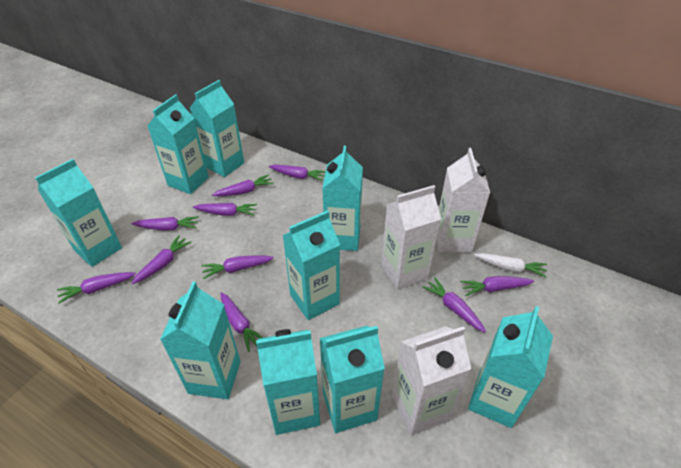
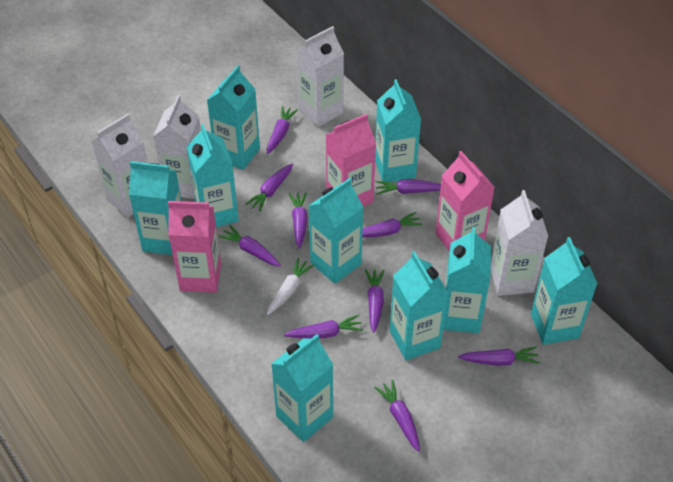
pink carton: 0 -> 3
white carton: 3 -> 4

